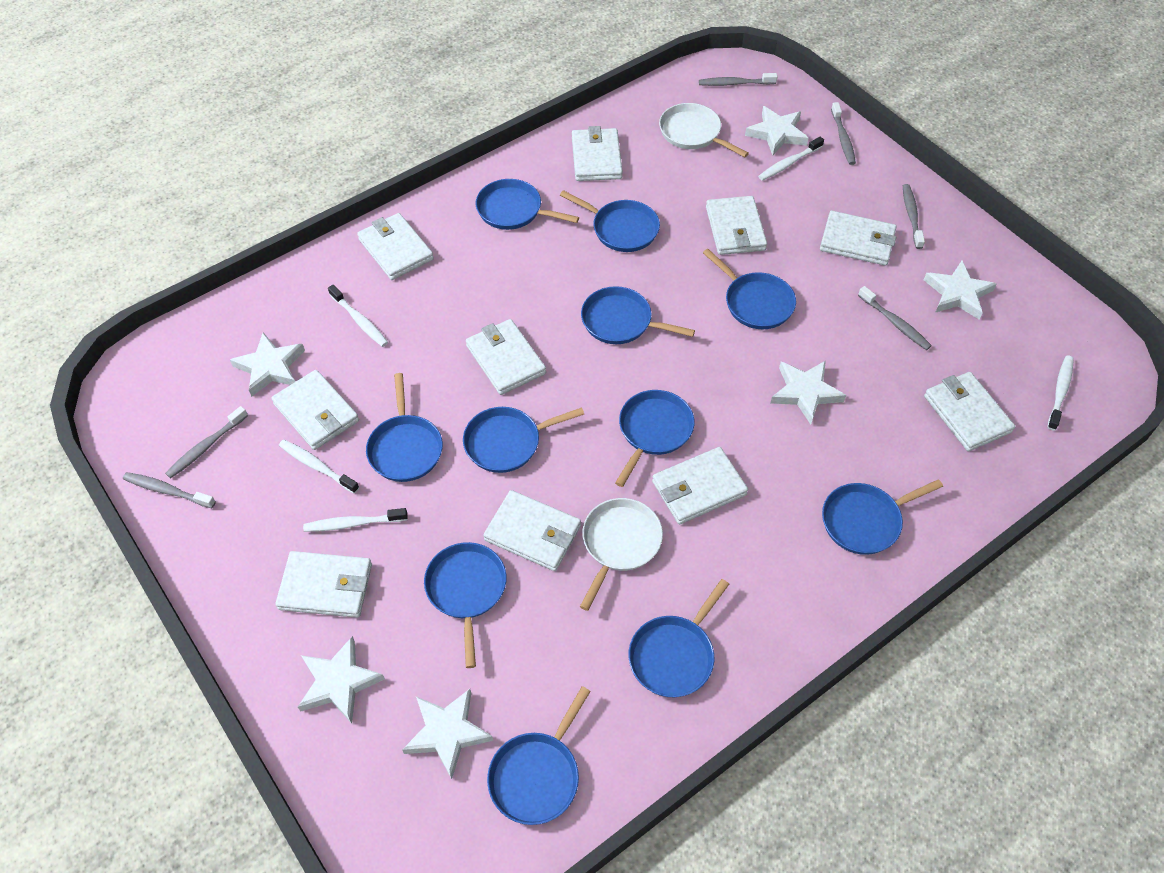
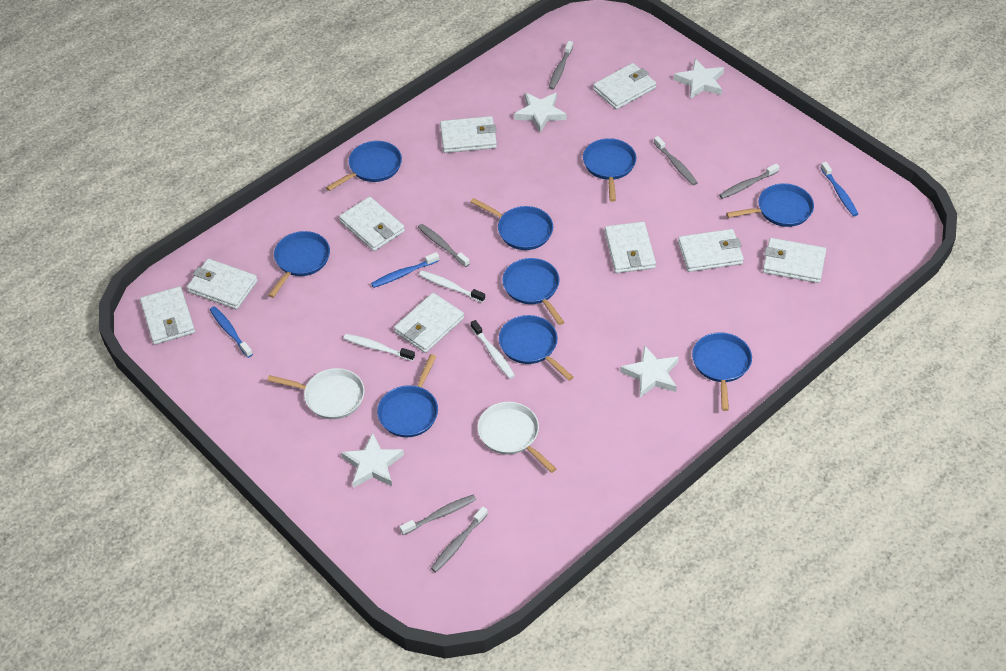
blue pan: 11 -> 9
blue toothbrush: 0 -> 3
white star: 6 -> 4
white toothbrush: 5 -> 3
white wallet: 10 -> 9

